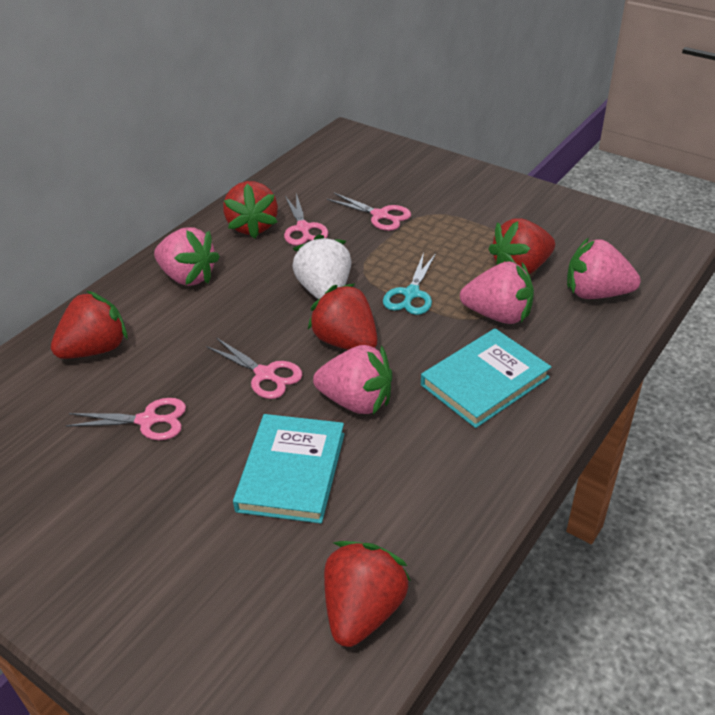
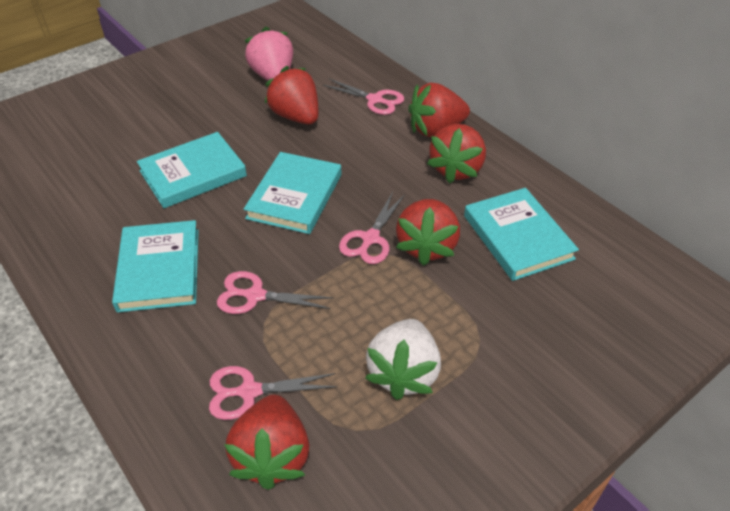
pink strawberry: 4 -> 1
turquoise book: 2 -> 4
turquoise scissors: 1 -> 0

